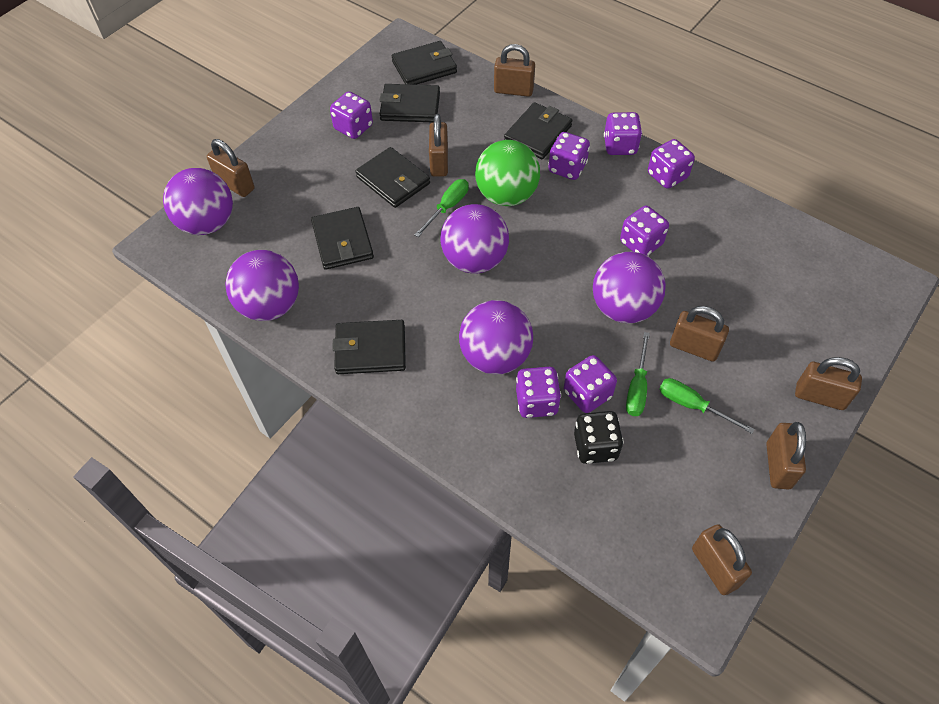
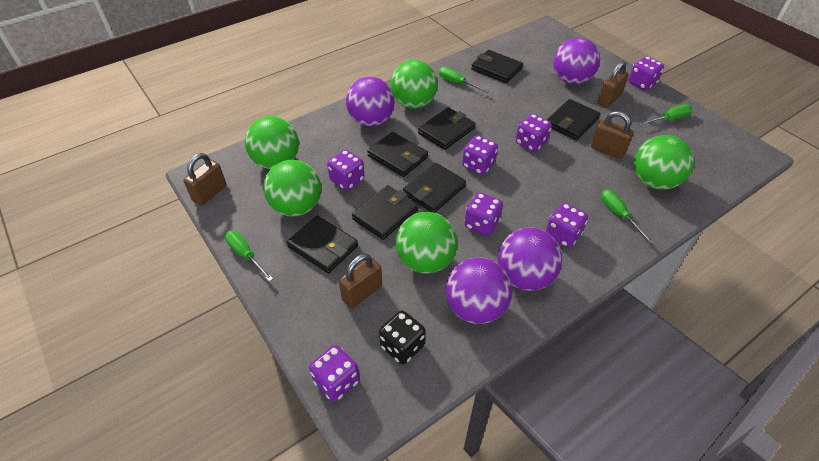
black wallet: 6 -> 7
brown padlock: 7 -> 4
green ball: 1 -> 5
green screwdriver: 3 -> 4
purple ball: 5 -> 4

